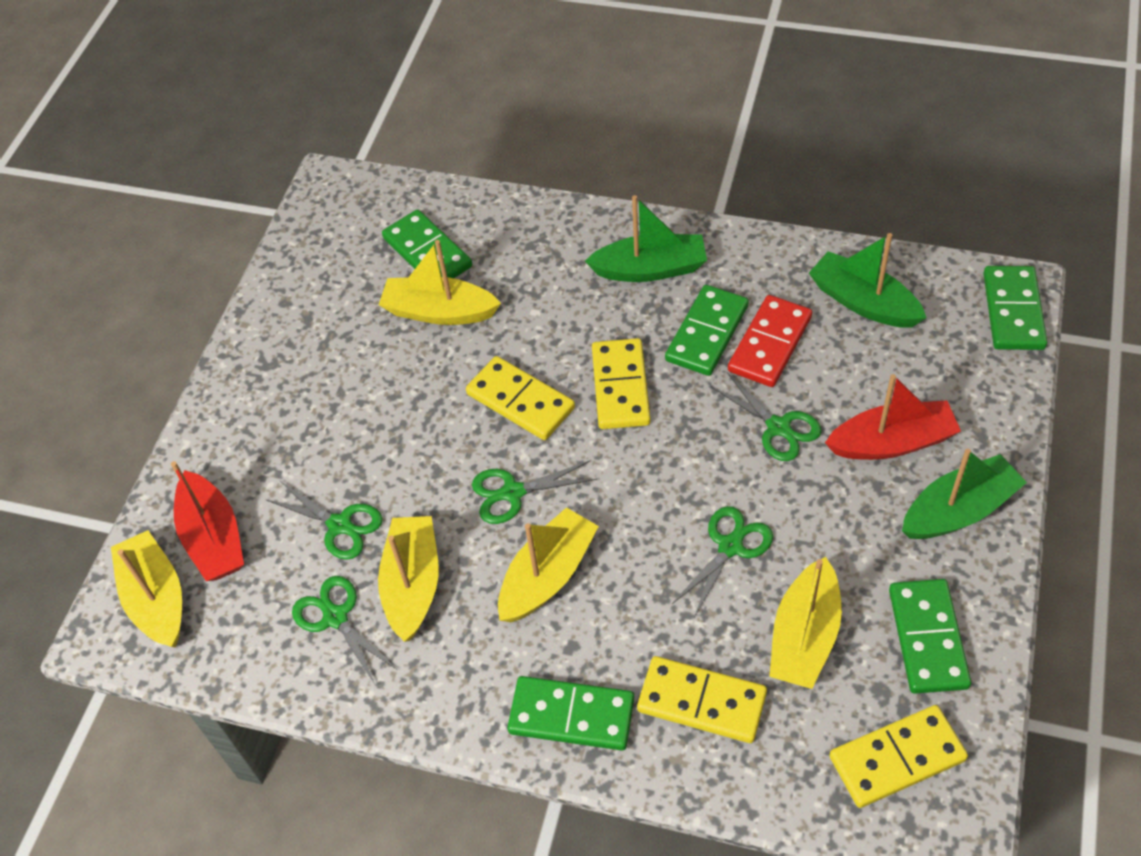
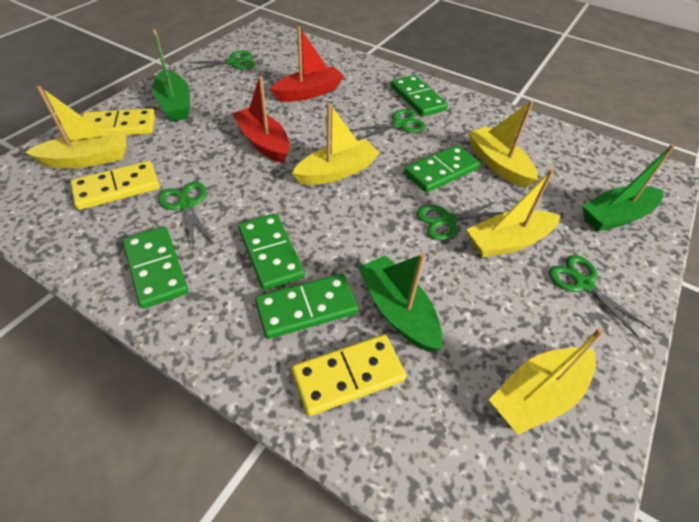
red domino: 1 -> 0
yellow domino: 4 -> 3

